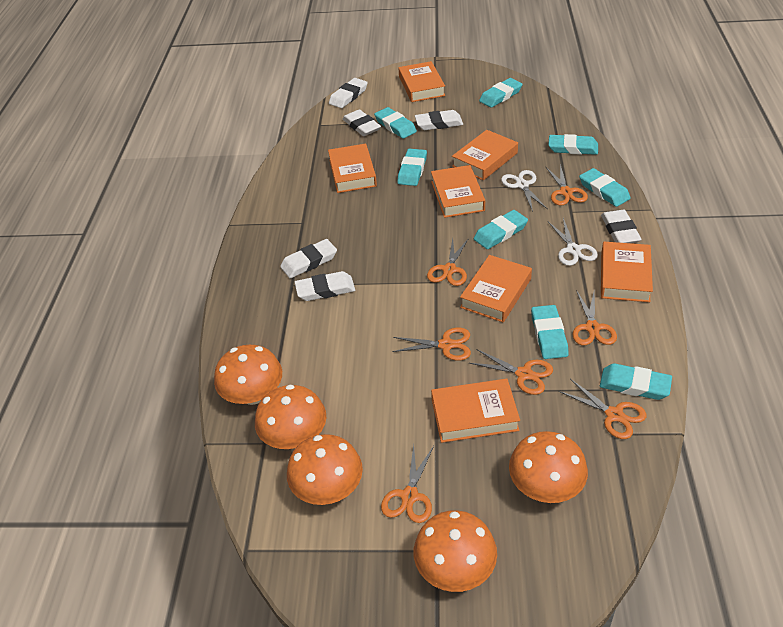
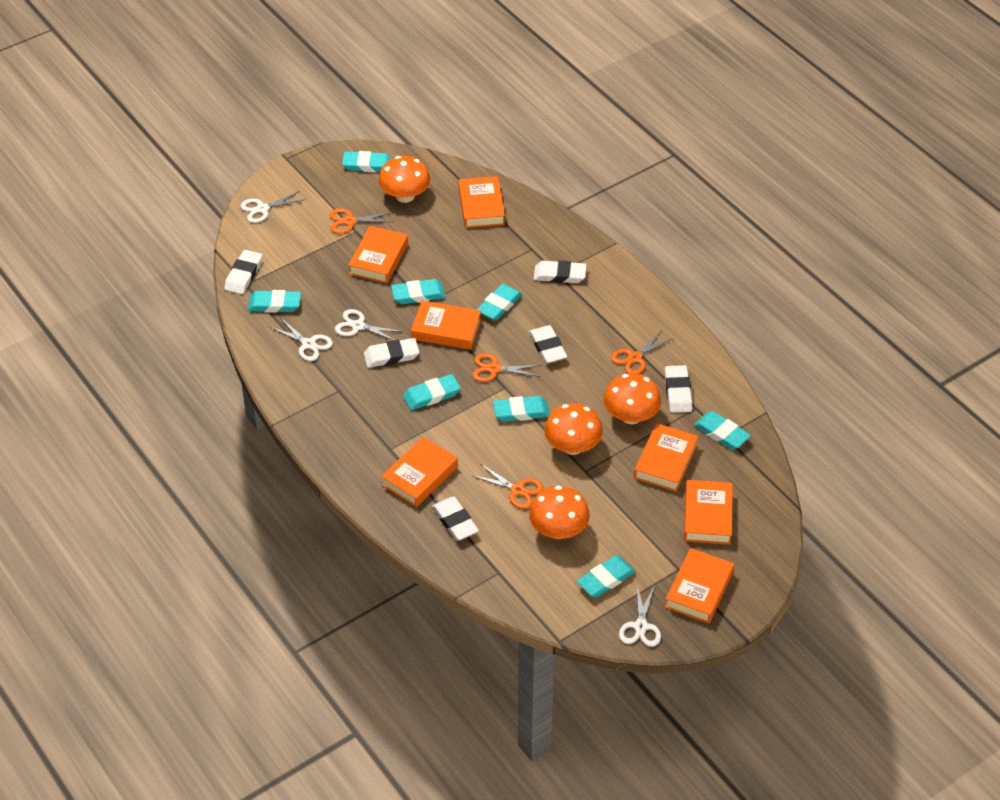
orange mushroom: 5 -> 4
orange scissors: 7 -> 4
white scissors: 2 -> 4

